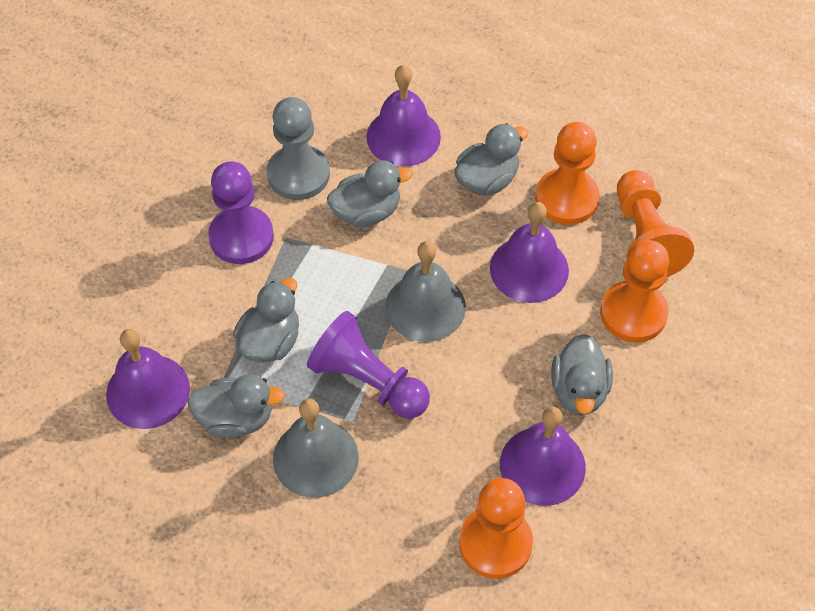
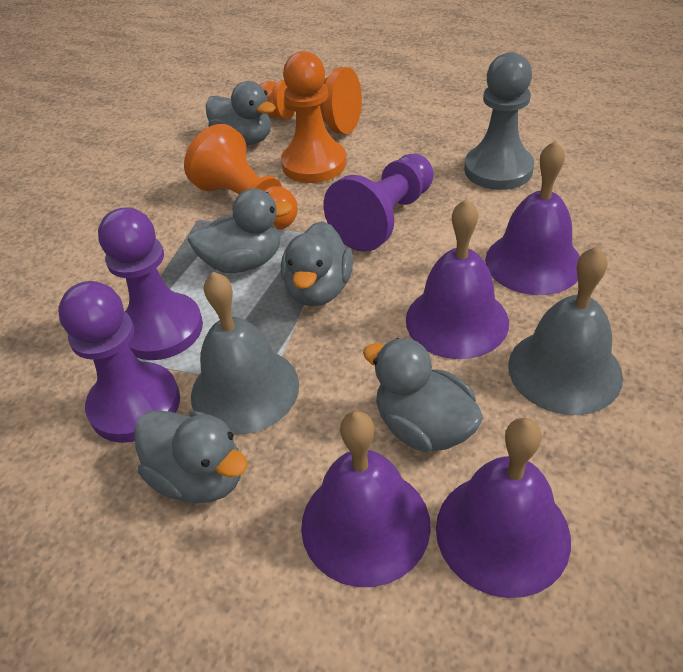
orange pawn: 4 -> 3
purple pawn: 2 -> 3

